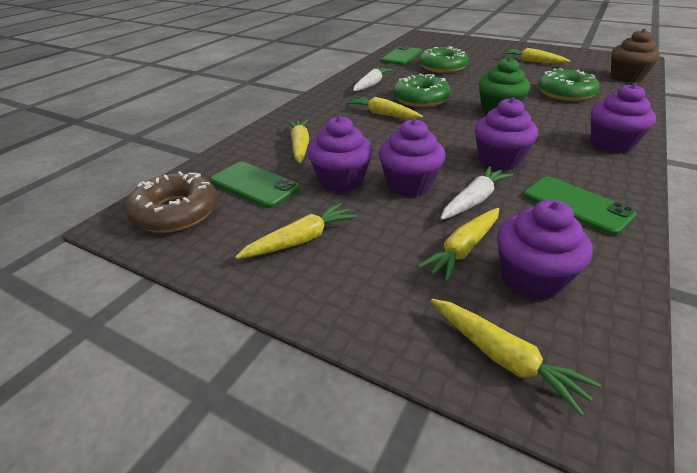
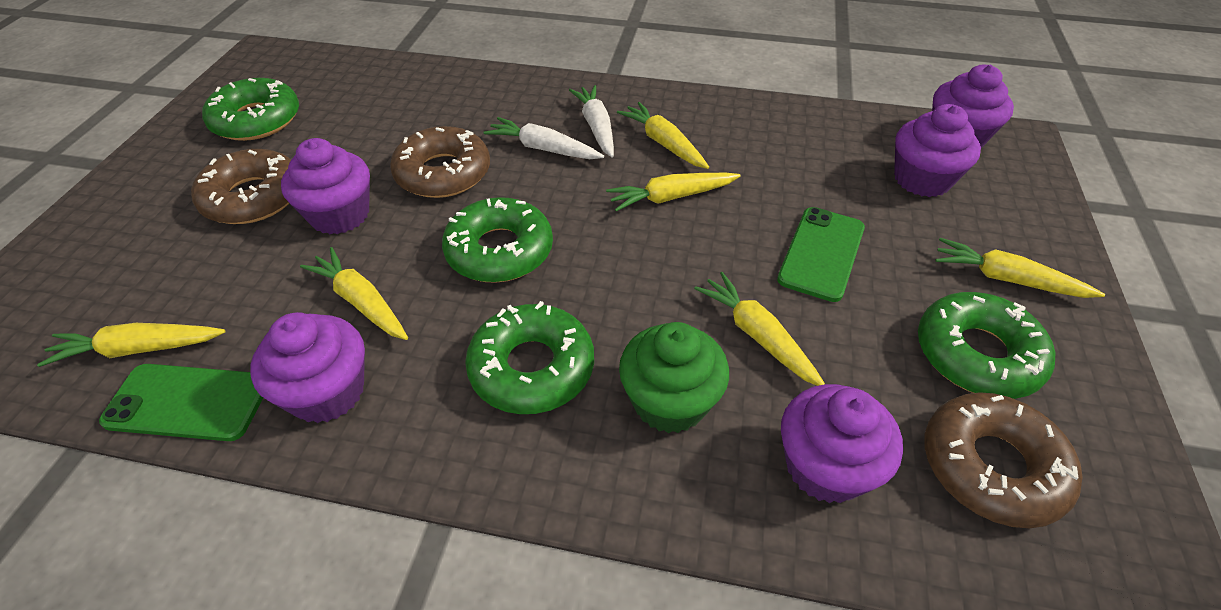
brown cupcake: 1 -> 0
brown donut: 1 -> 3
green donut: 3 -> 4
green phone: 3 -> 2

